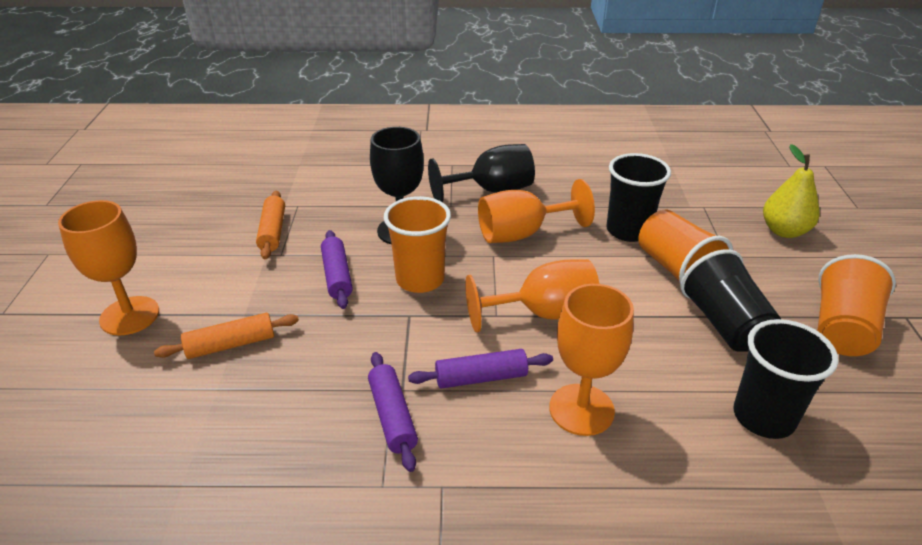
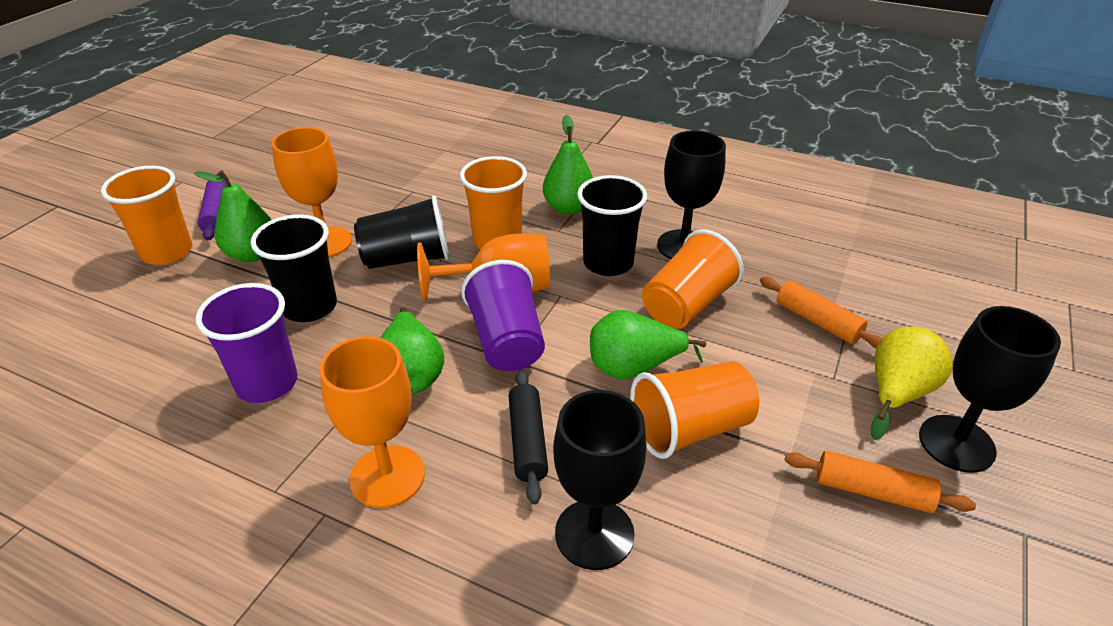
black goblet: 2 -> 3
black rolling pin: 0 -> 1
green pear: 0 -> 4
orange cup: 3 -> 4
orange goblet: 4 -> 3
purple cup: 0 -> 2
purple rolling pin: 3 -> 1

